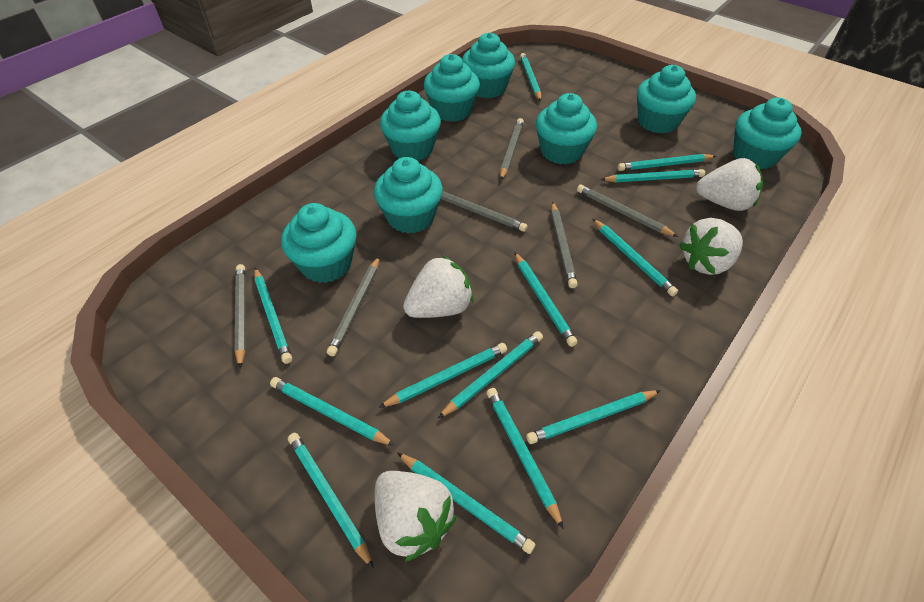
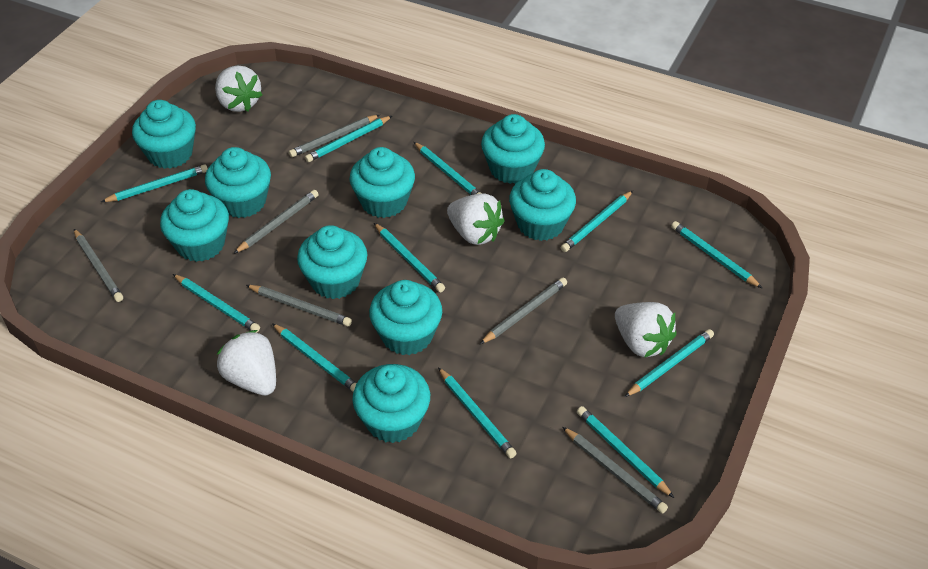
turquoise cupcake: 8 -> 9
turquoise pencil: 13 -> 11

